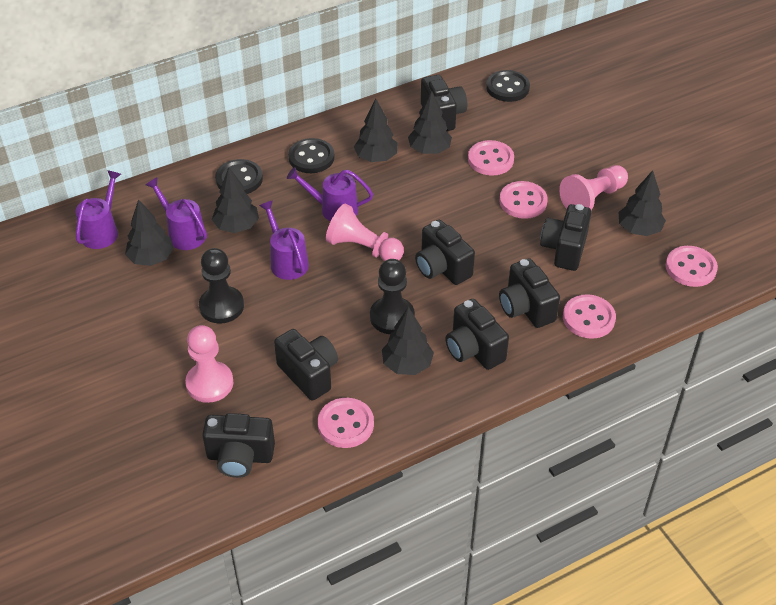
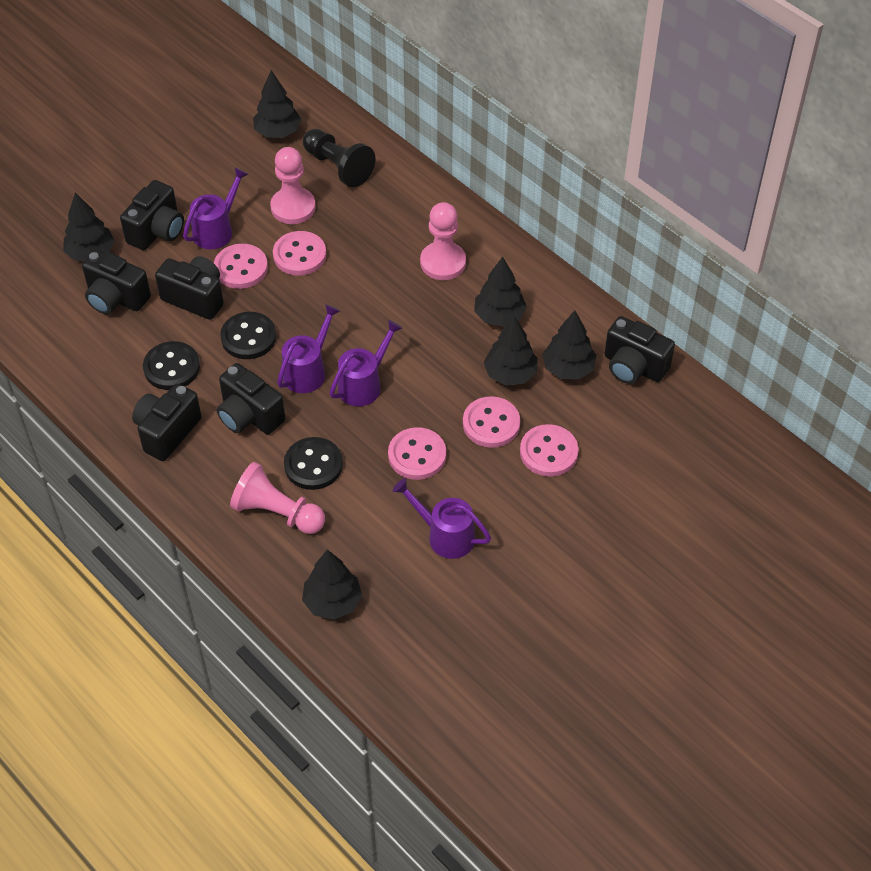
black camera: 7 -> 6
black pawn: 2 -> 1

